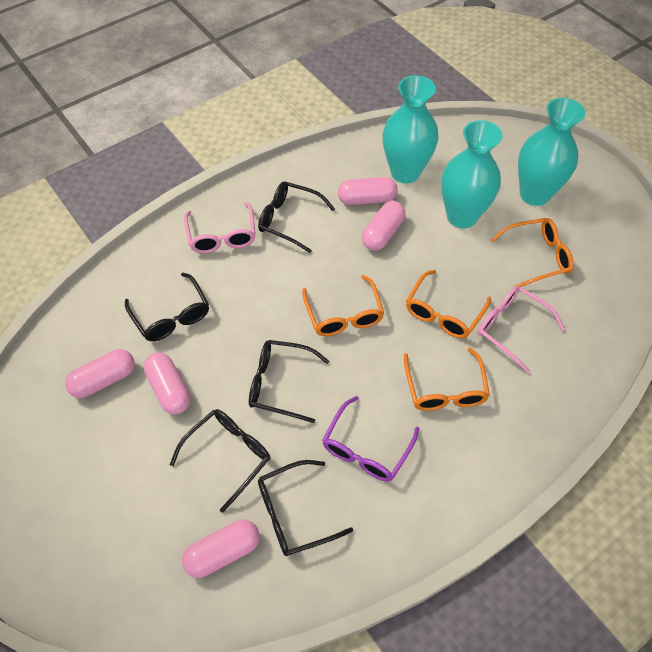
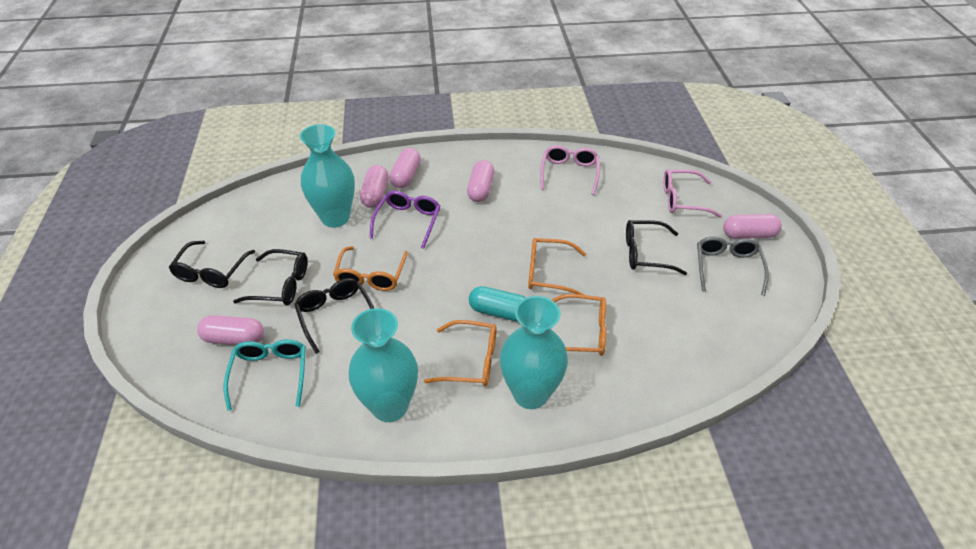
black glasses: 5 -> 4
grey glasses: 0 -> 1
turquoise capsule: 0 -> 1
turquoise glasses: 0 -> 1

